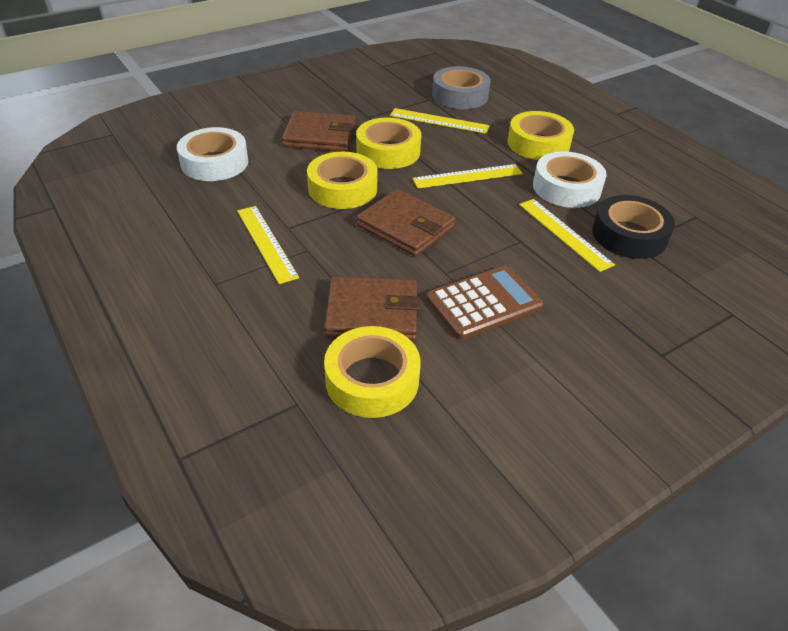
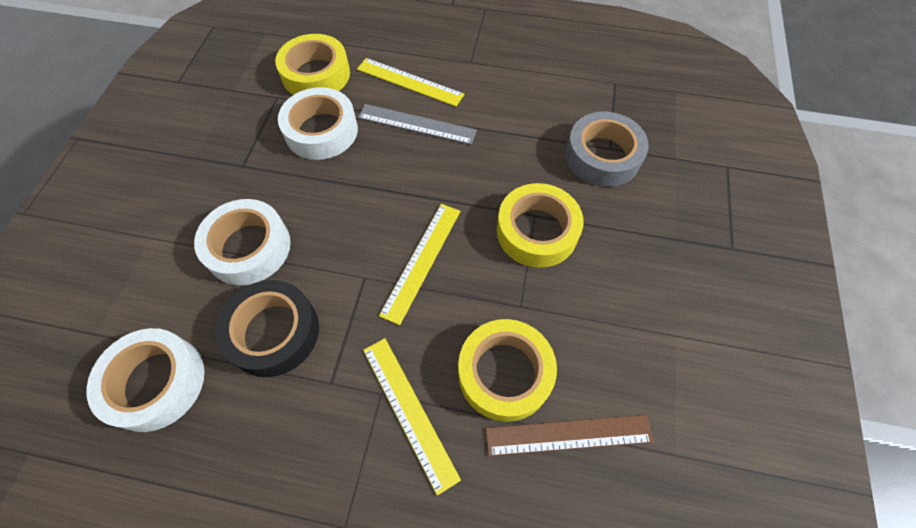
brown calculator: 1 -> 0
brown ruler: 0 -> 1
brown wallet: 3 -> 0
grey ruler: 0 -> 1
white tape: 2 -> 3
yellow ruler: 4 -> 3
yellow tape: 4 -> 3

